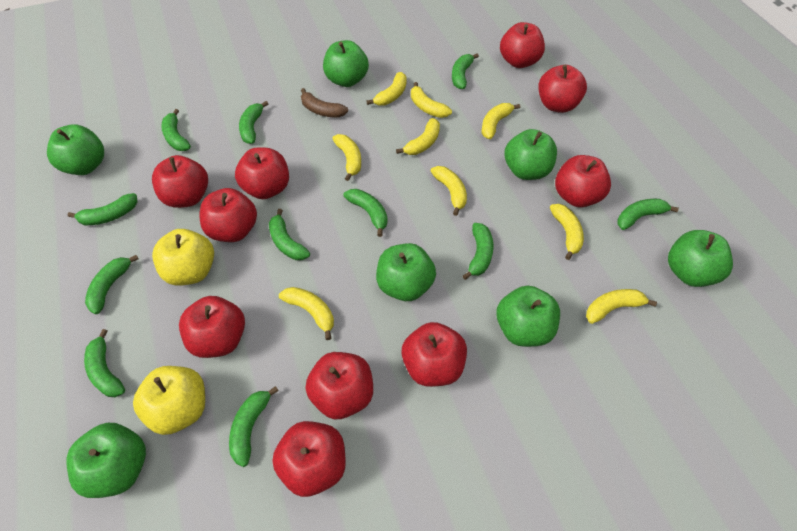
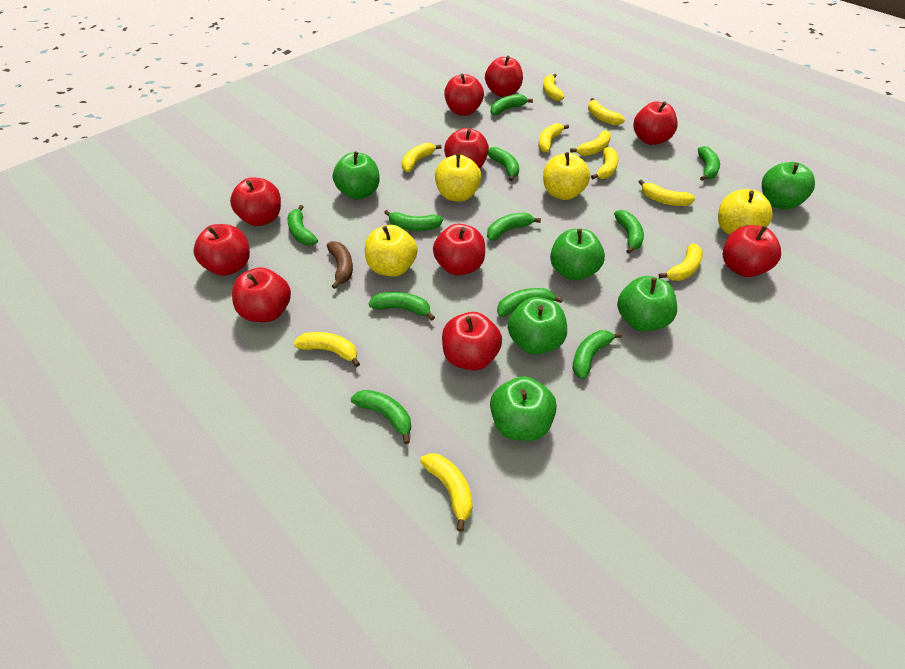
green apple: 7 -> 6
yellow apple: 2 -> 4
yellow banana: 9 -> 10

